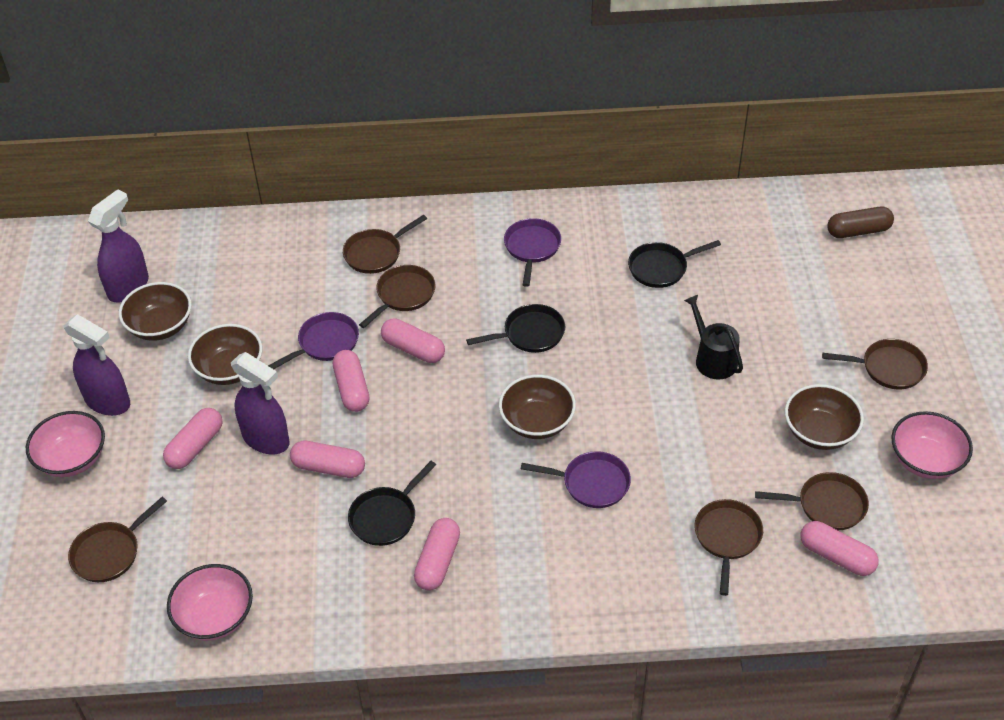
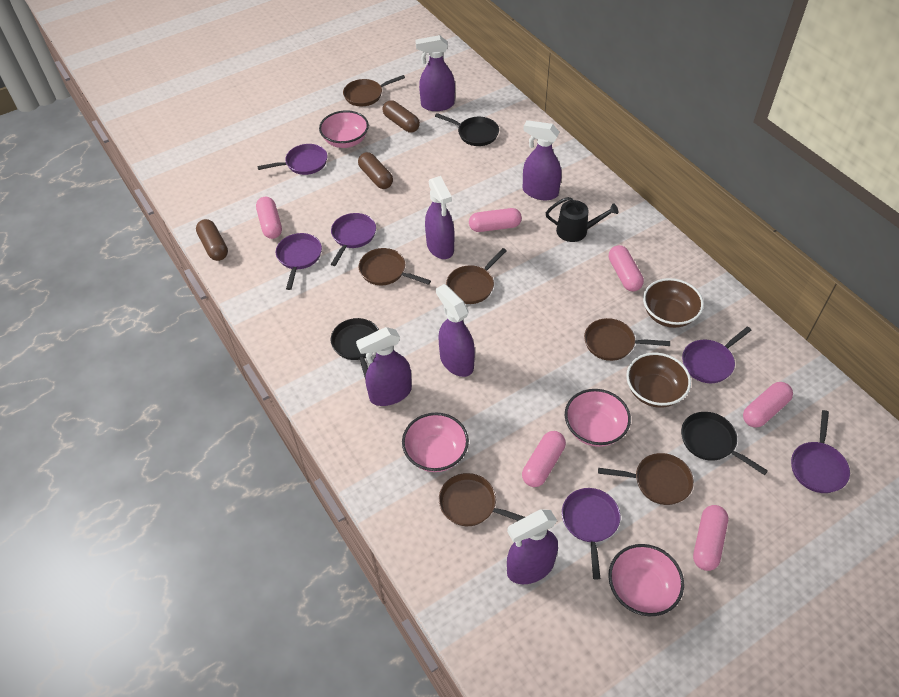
brown bowl: 4 -> 2
brown capsule: 1 -> 3
pink bowl: 3 -> 4
purple pan: 3 -> 6
purple spray bottle: 3 -> 6

